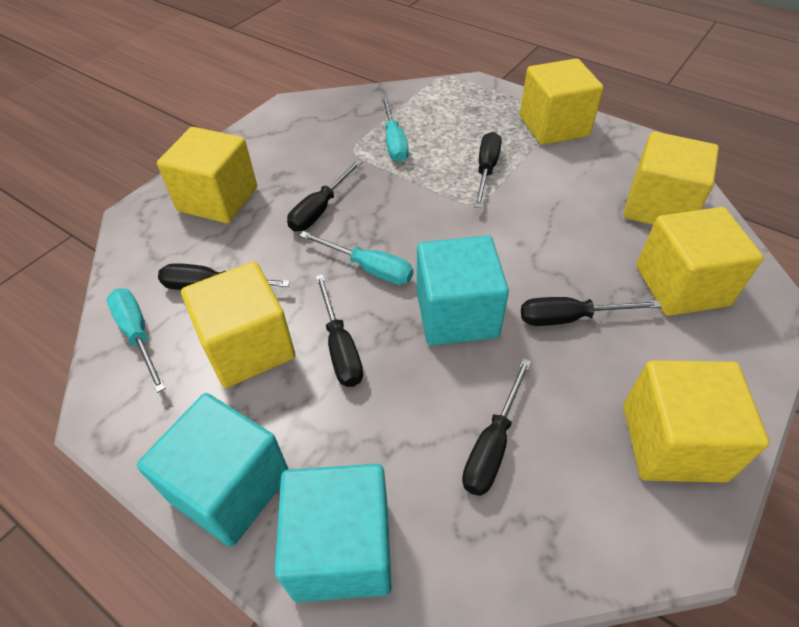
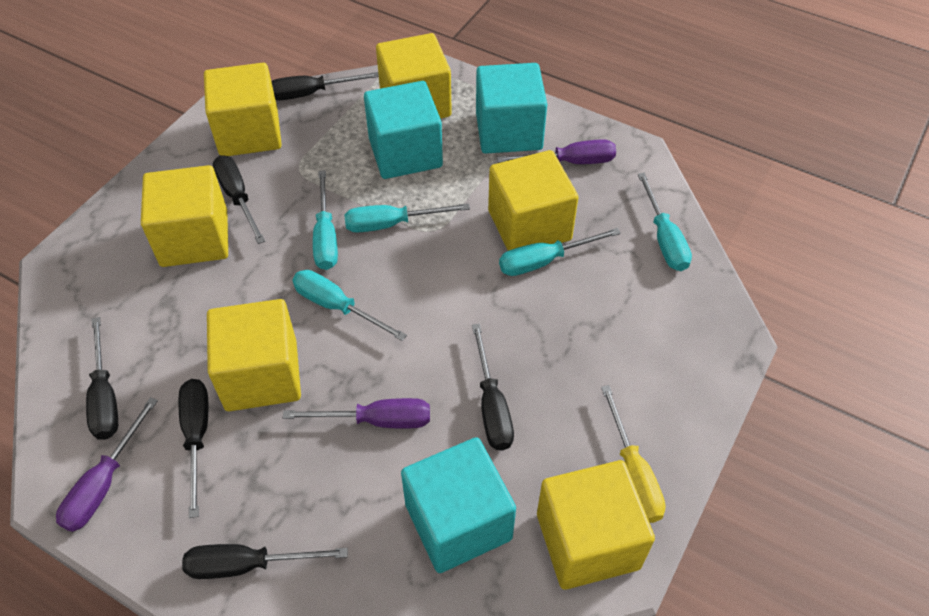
purple screwdriver: 0 -> 3
turquoise screwdriver: 3 -> 5
yellow screwdriver: 0 -> 1

